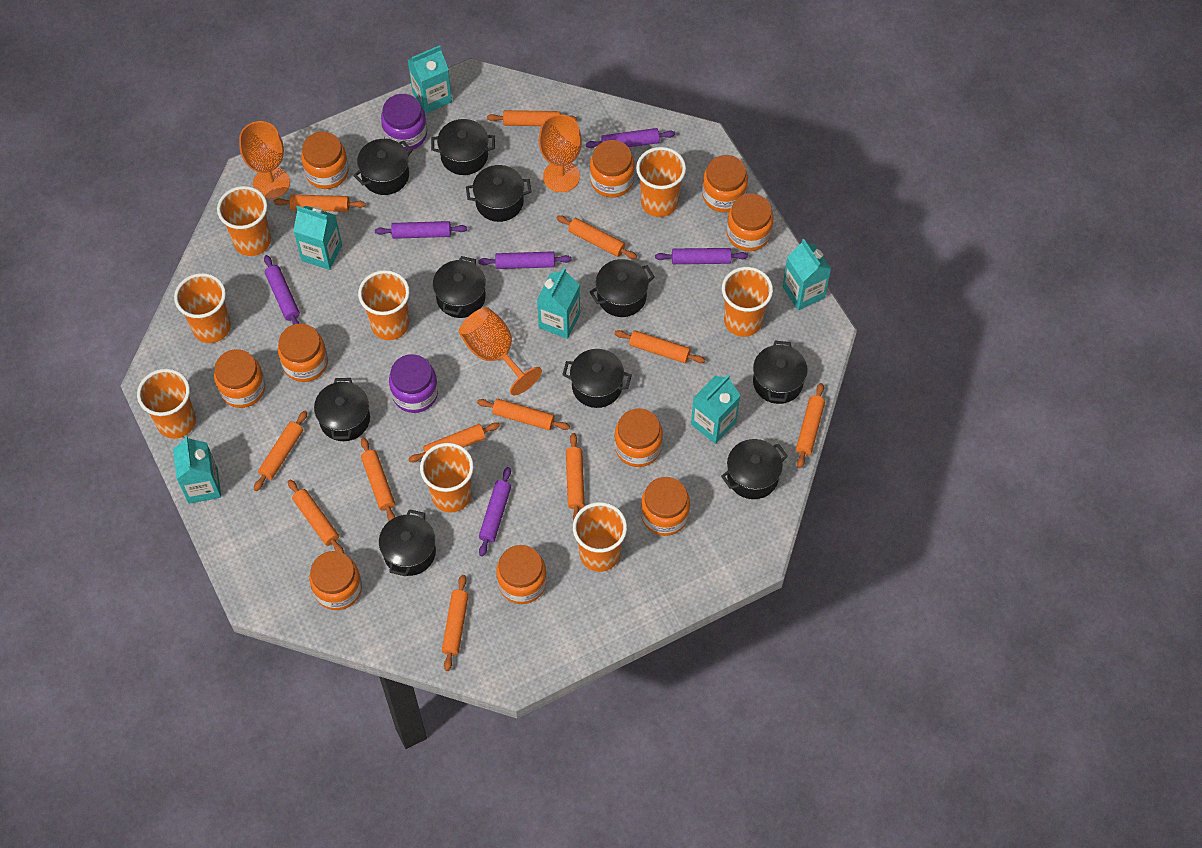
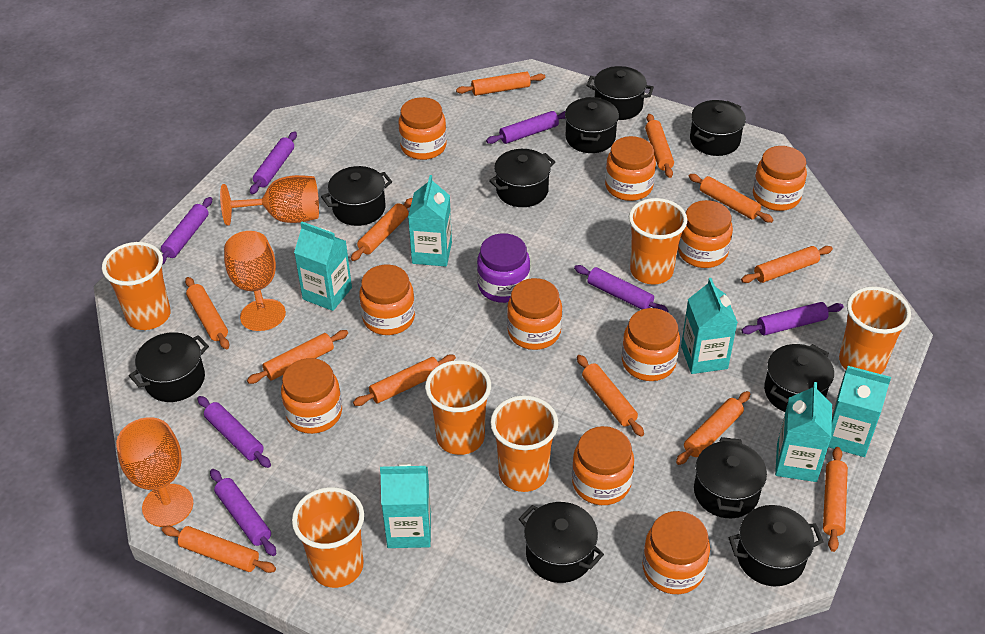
orange cup: 8 -> 6
purple jar: 2 -> 1
purple rolling pin: 6 -> 7

